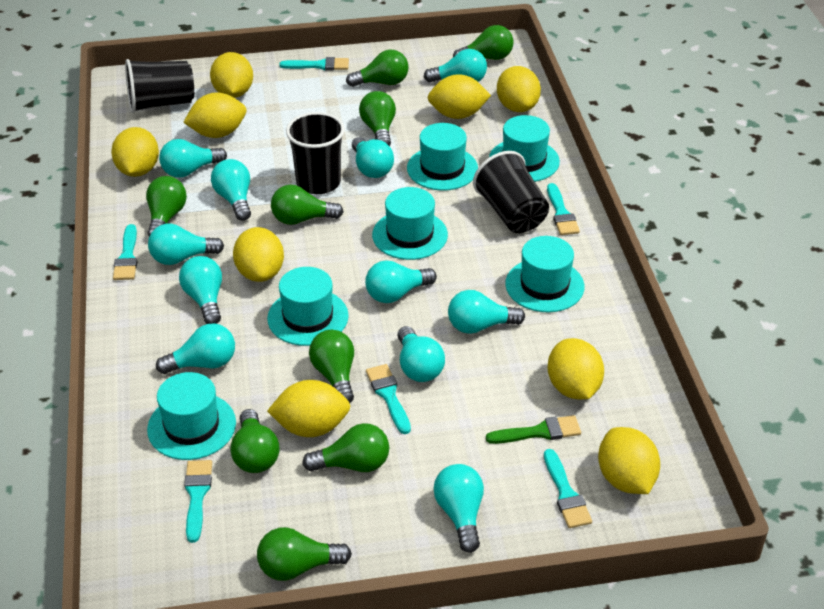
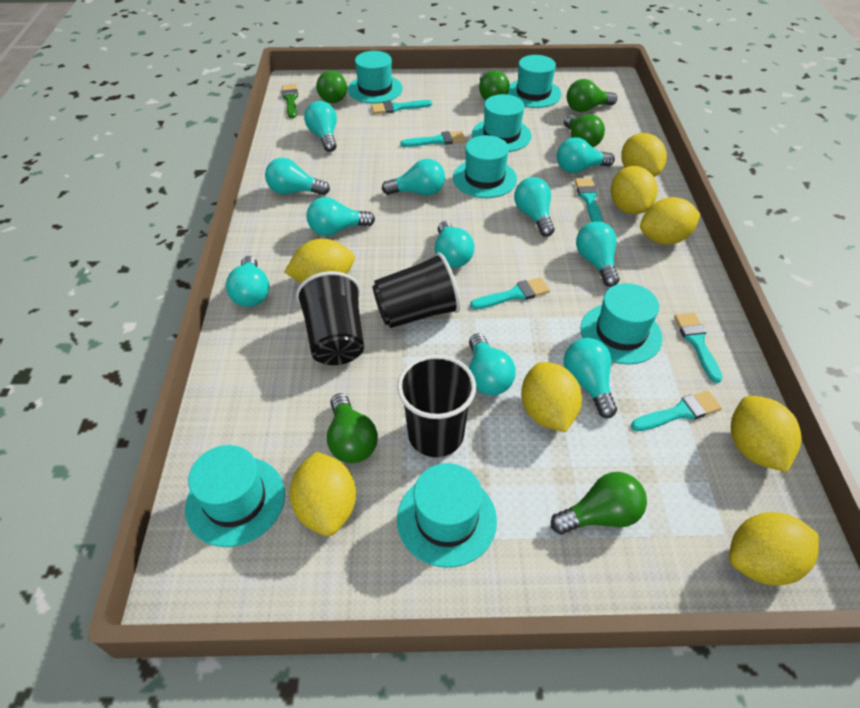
green light bulb: 9 -> 6
turquoise hat: 6 -> 7
yellow lemon: 9 -> 8

